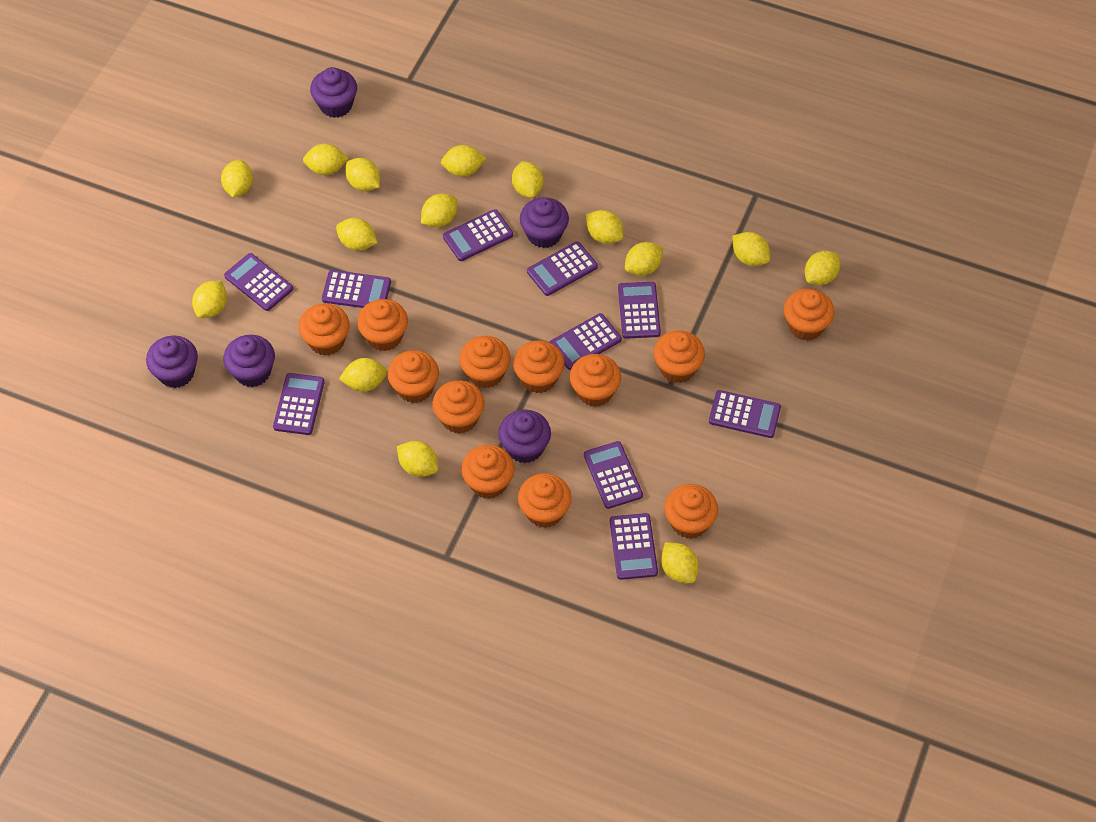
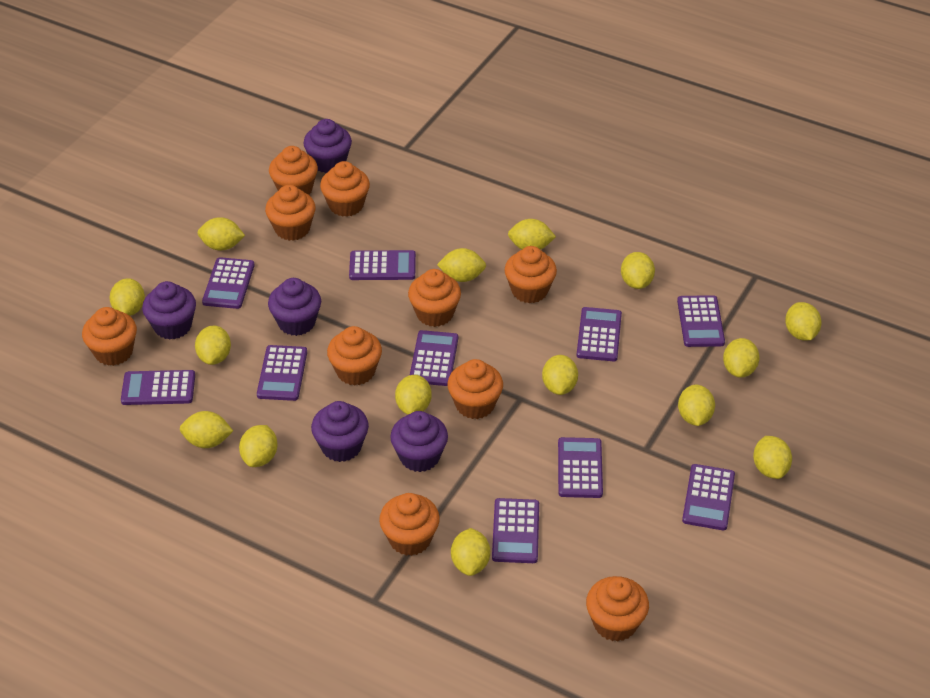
orange cupcake: 12 -> 10

